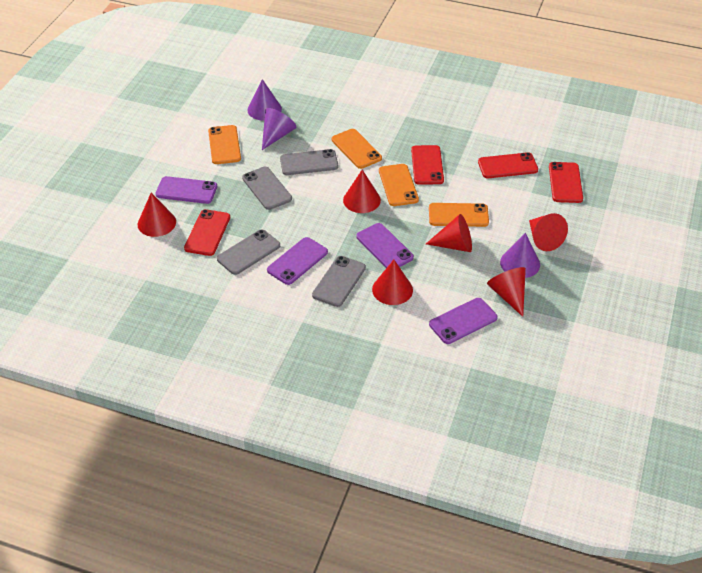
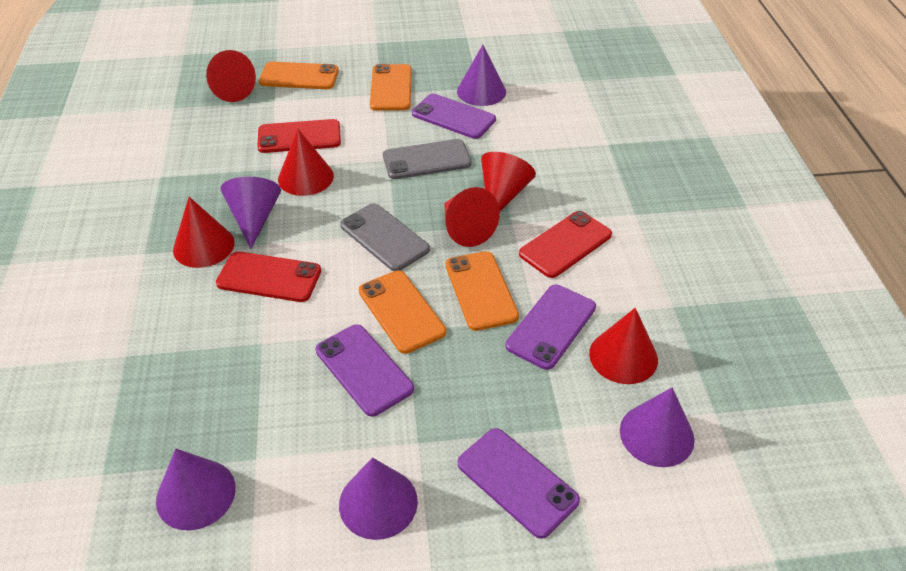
grey phone: 4 -> 2
purple cone: 3 -> 5
red phone: 4 -> 3

